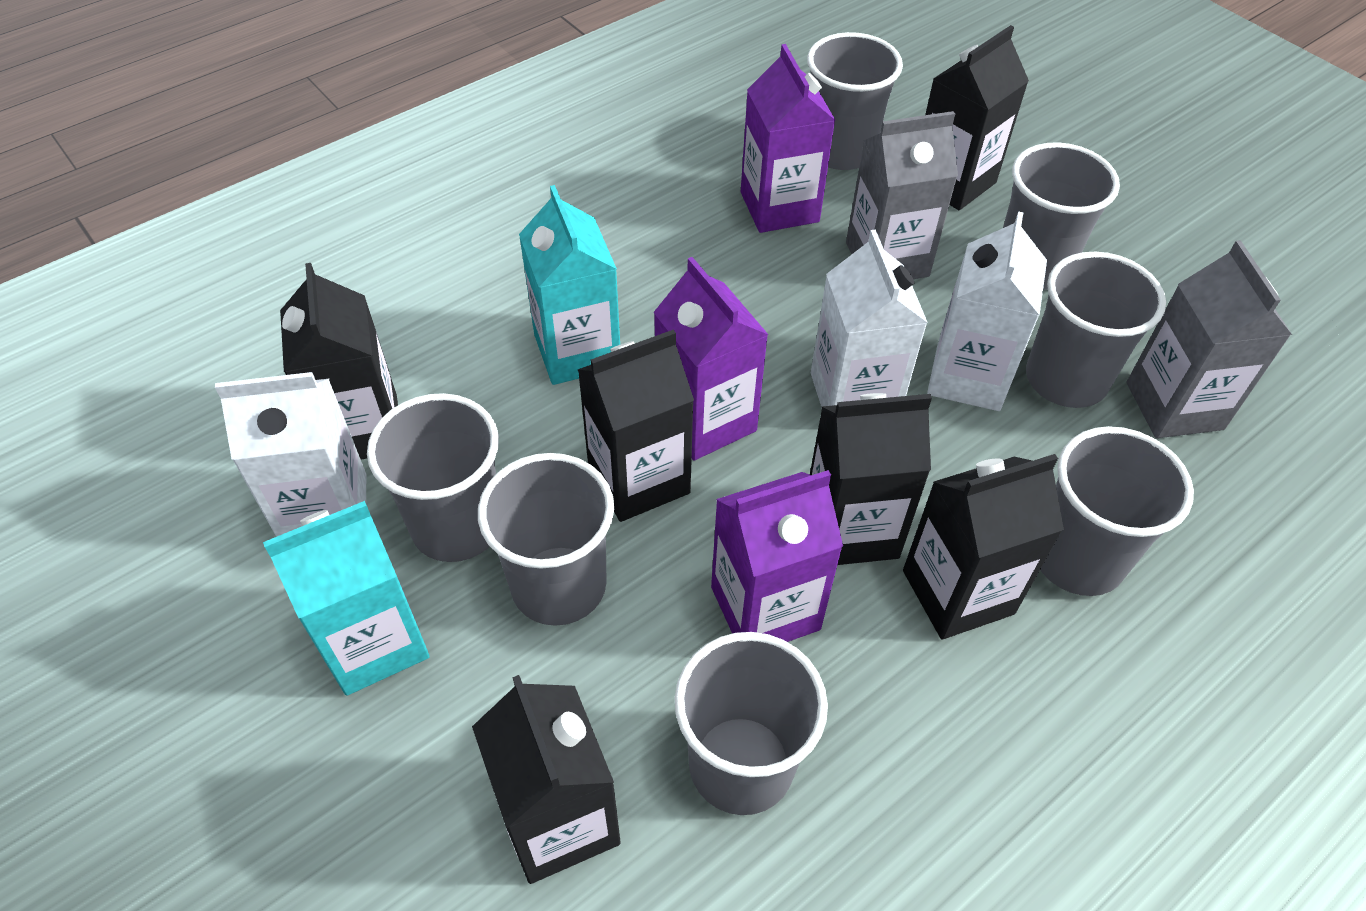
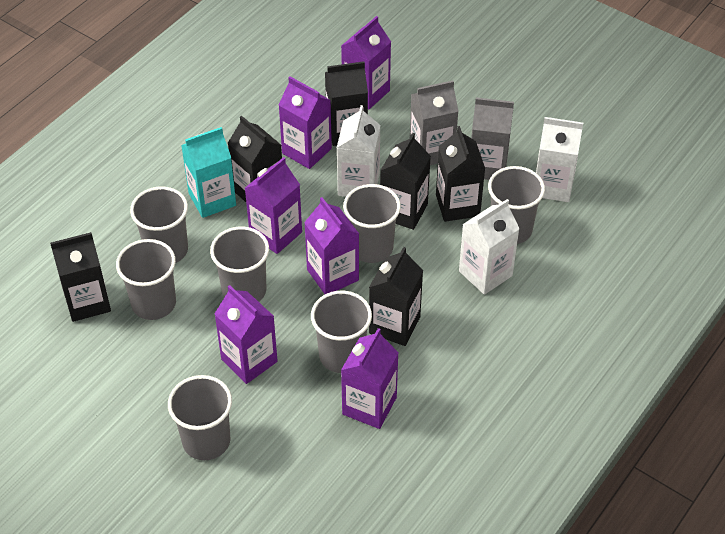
purple carton: 3 -> 6
turquoise carton: 2 -> 1

